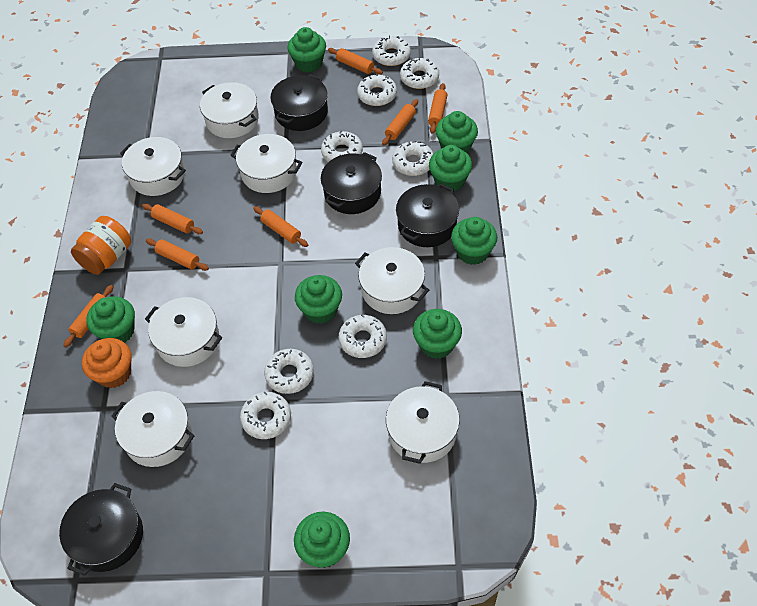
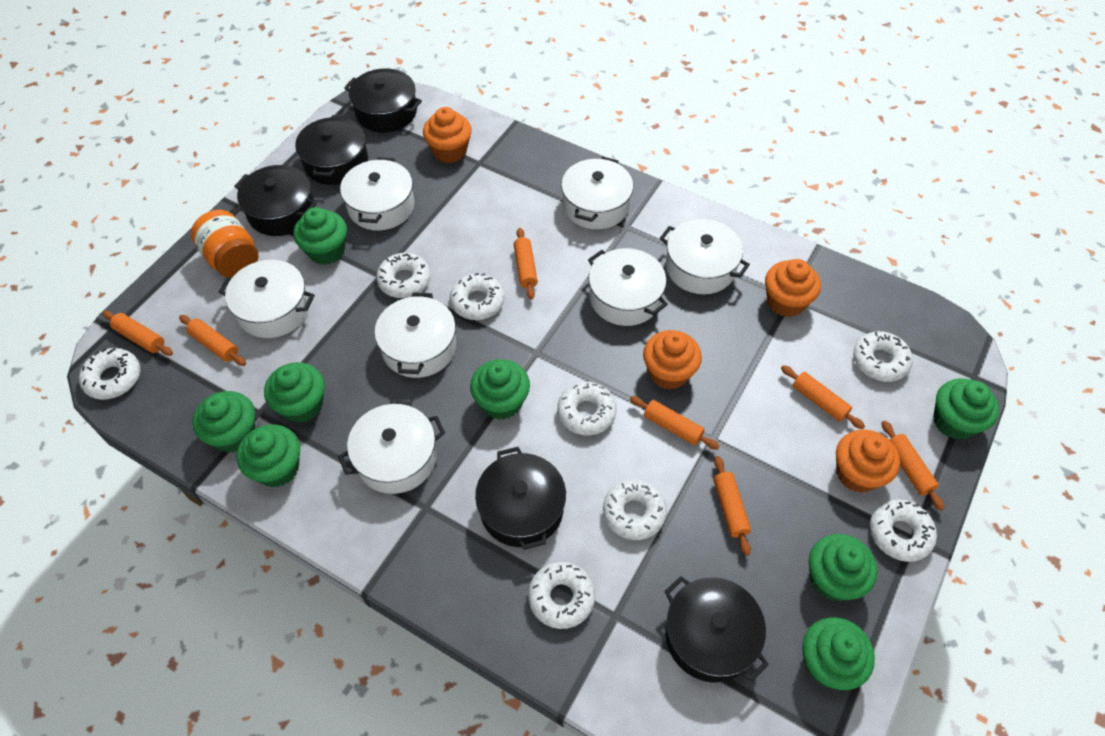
black pot: 4 -> 5
orange cupcake: 1 -> 4

